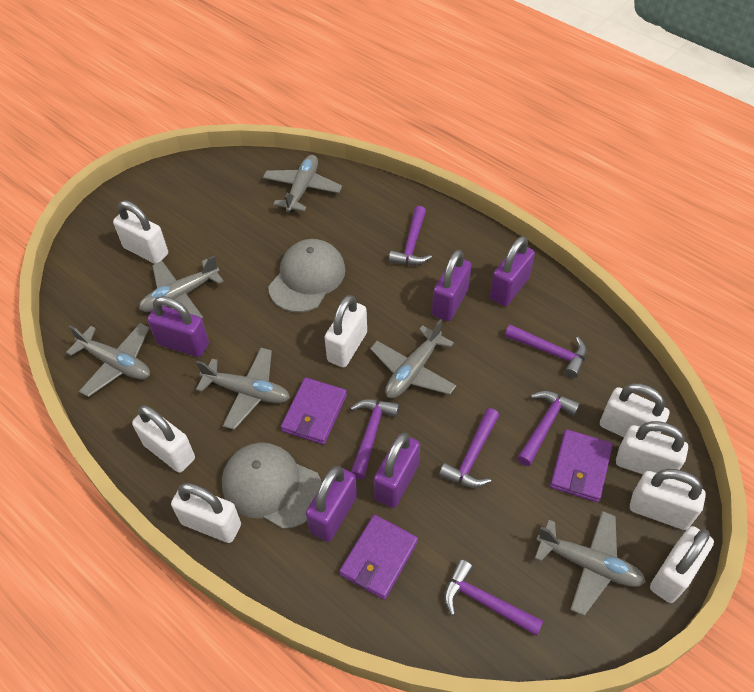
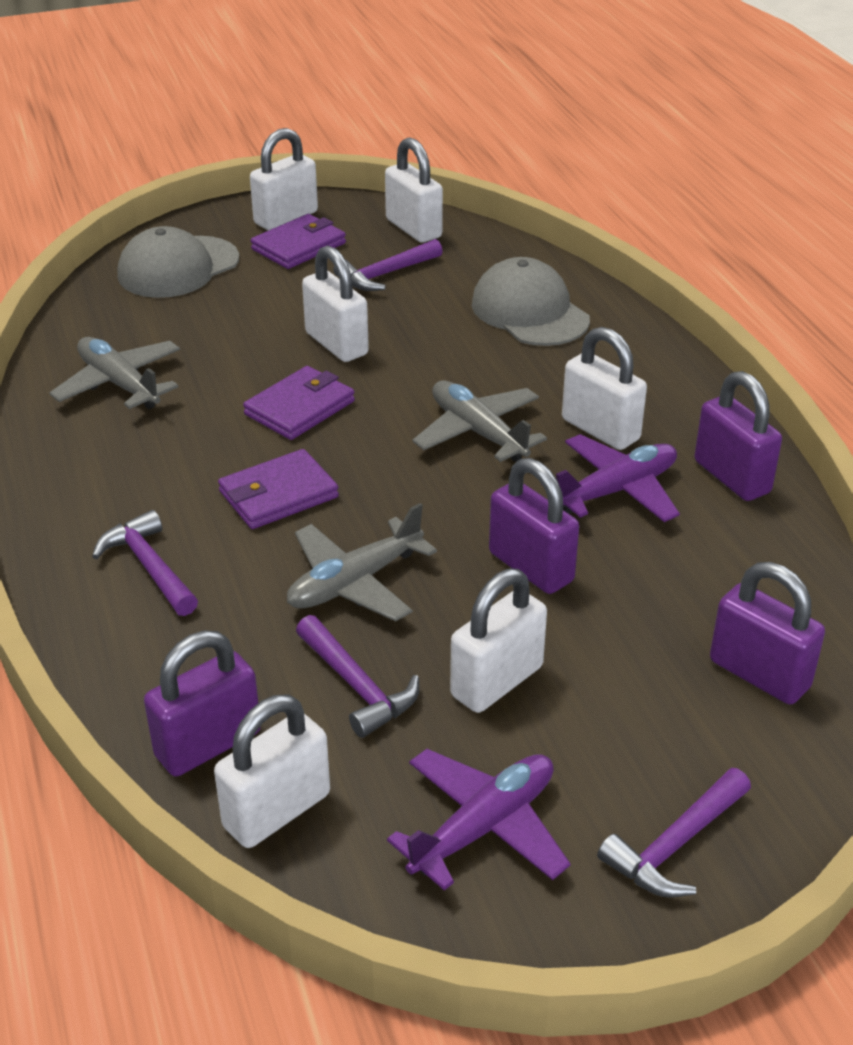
grey plane: 6 -> 3
purple hammer: 6 -> 4
purple padlock: 5 -> 4
purple plane: 0 -> 2
white padlock: 8 -> 6

